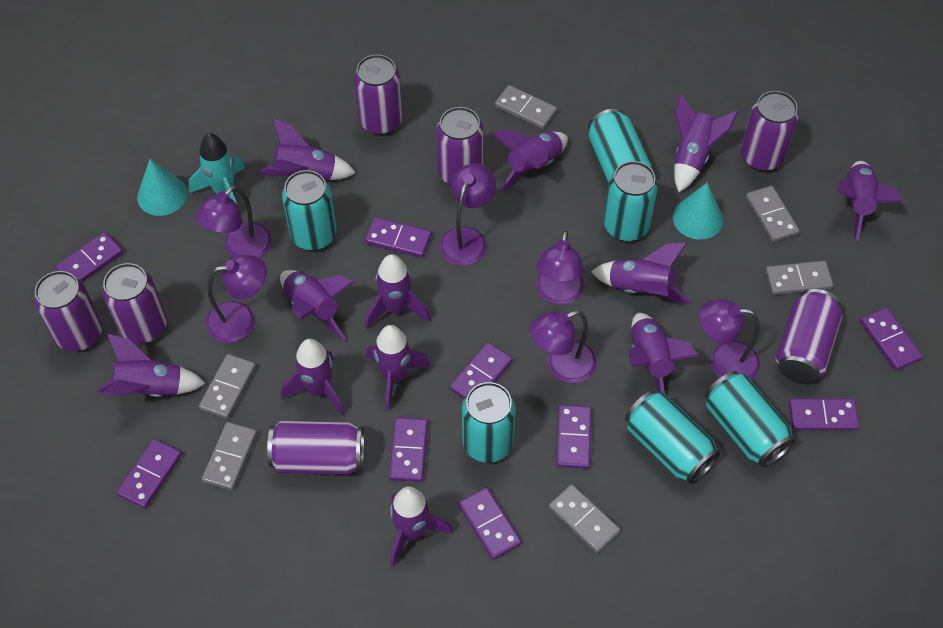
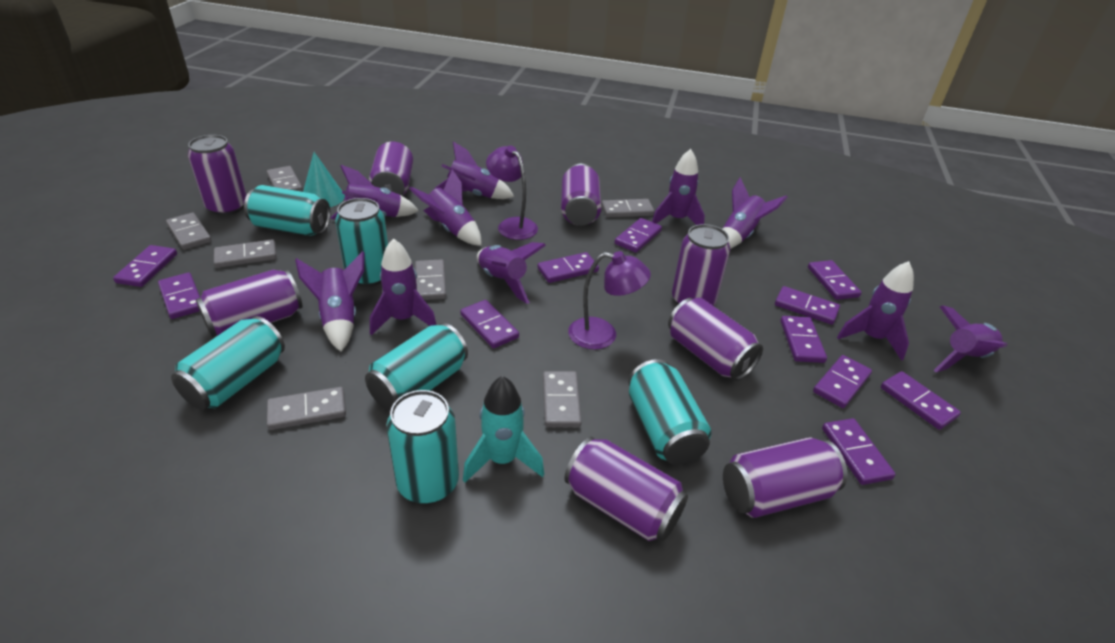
grey domino: 6 -> 7
purple can: 7 -> 8
purple domino: 9 -> 11
purple lamp: 6 -> 2
purple rocket: 12 -> 10
turquoise cone: 2 -> 1

